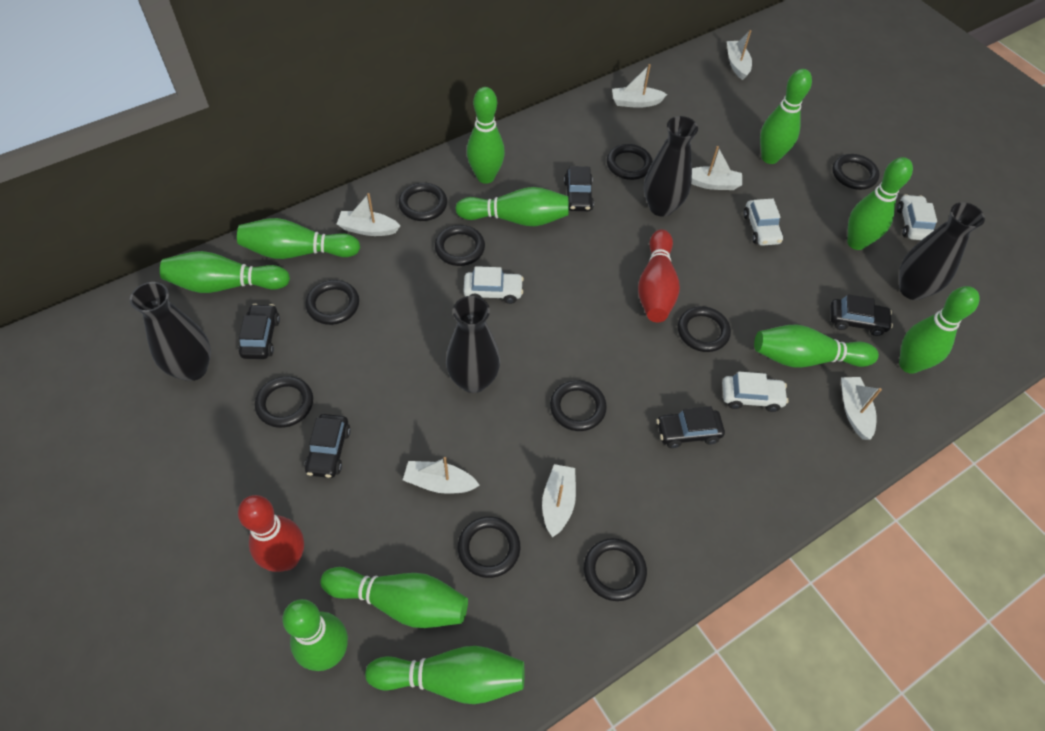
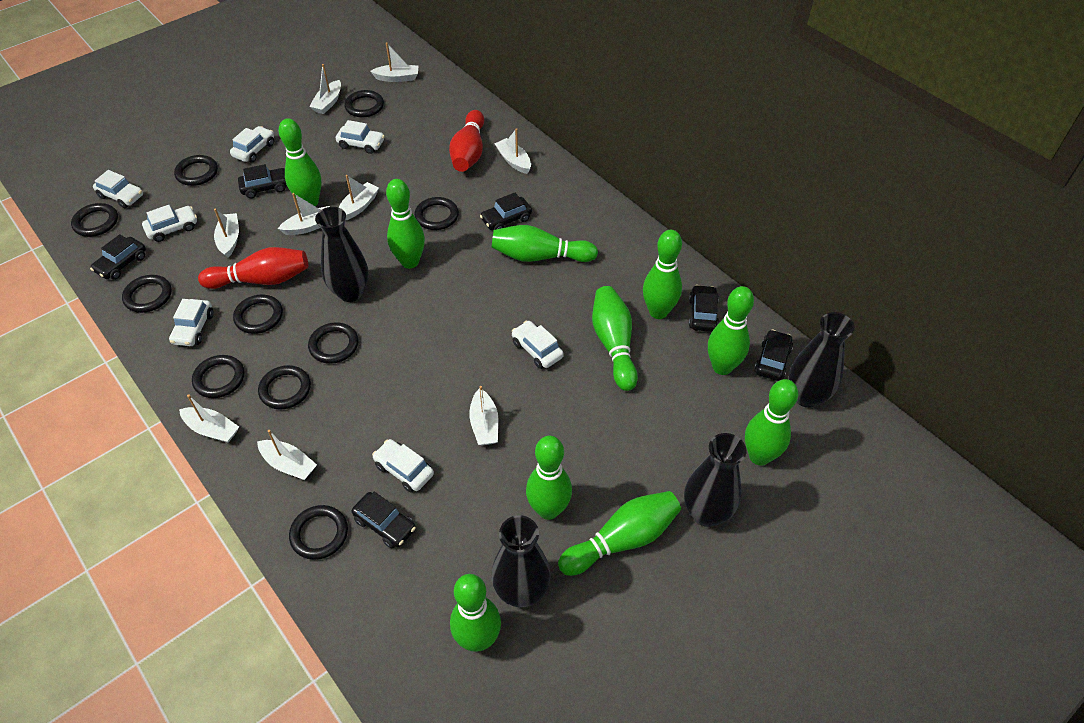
black car: 5 -> 6
green bowling pin: 11 -> 10
white boat: 7 -> 9
white car: 4 -> 7

